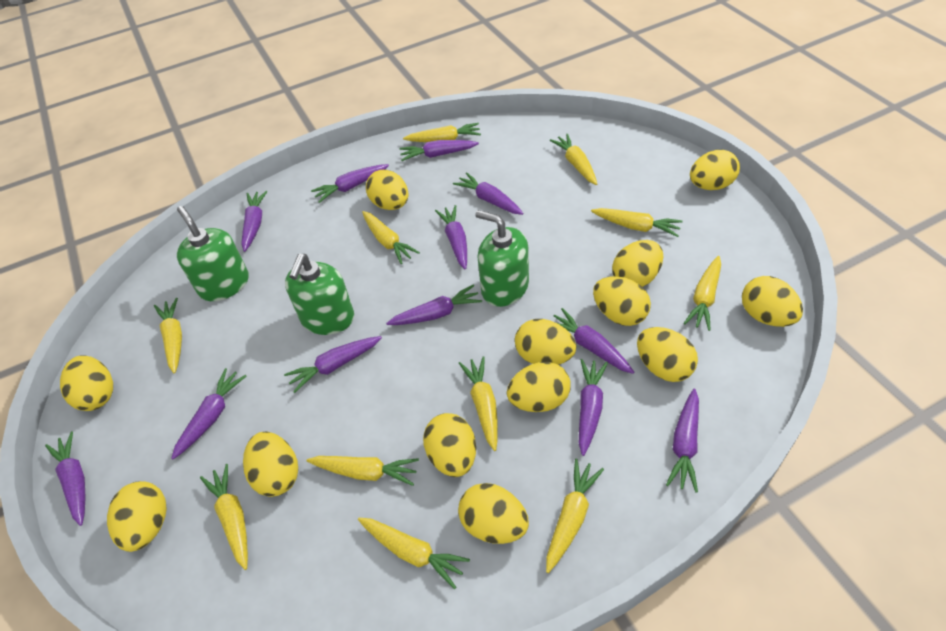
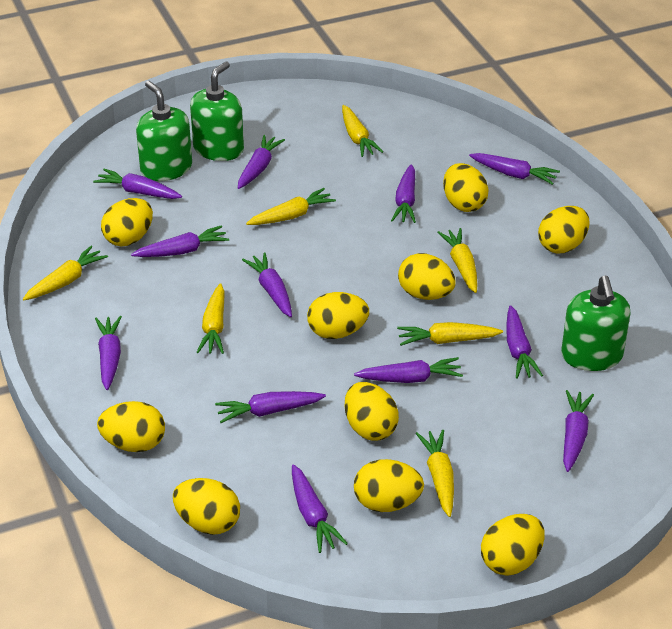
yellow carrot: 11 -> 7
yellow egg: 13 -> 10

